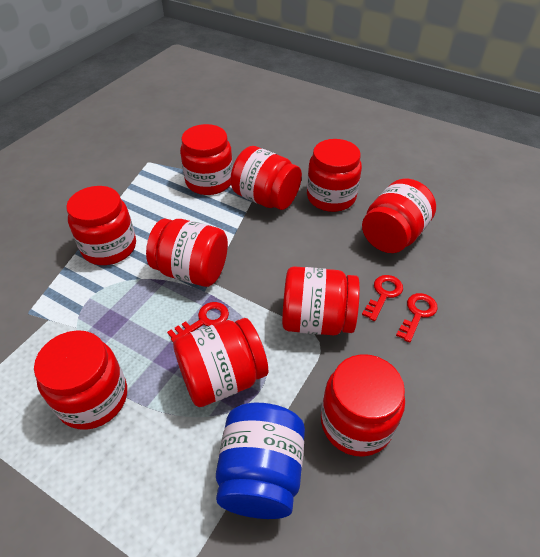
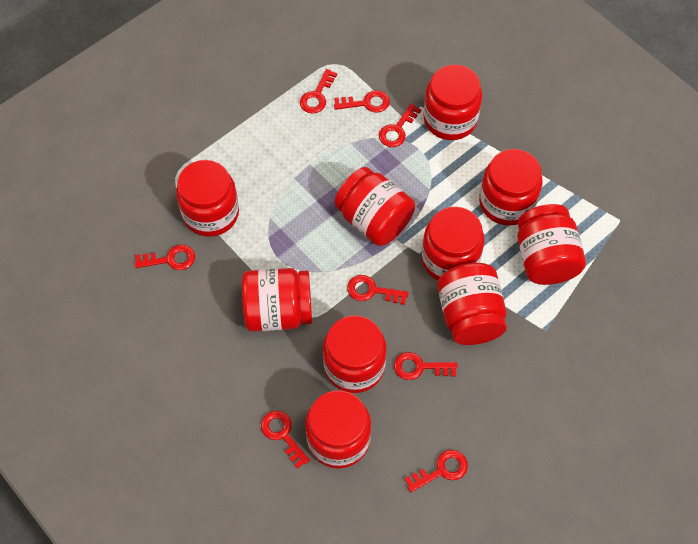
blue jar: 1 -> 0
red key: 3 -> 8

